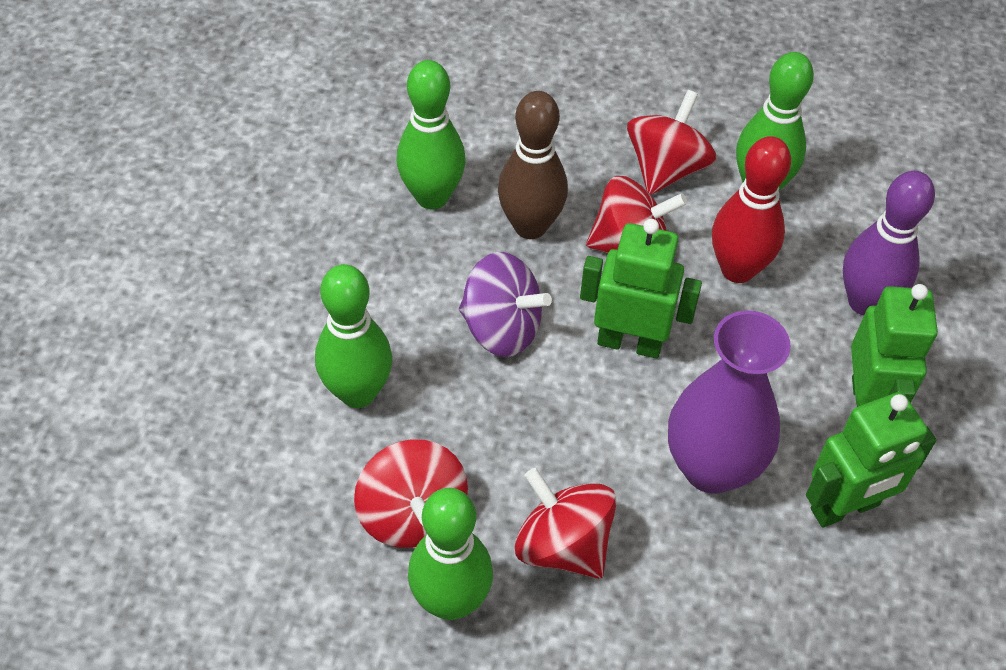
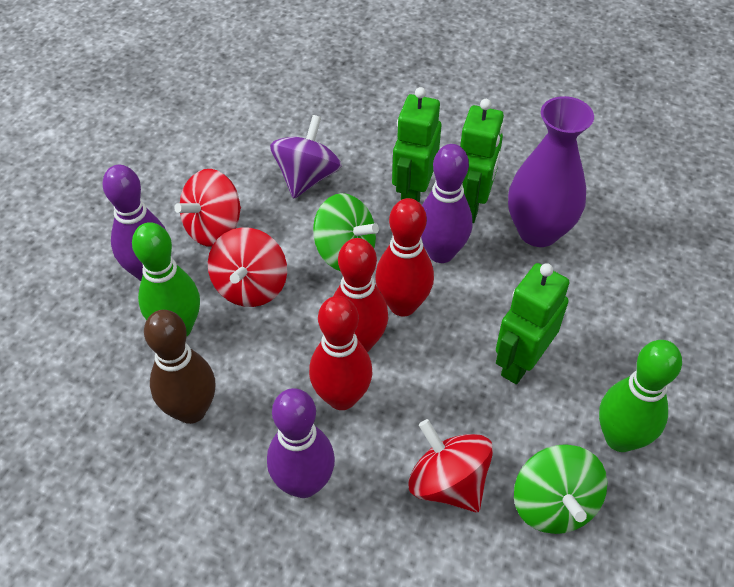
green bowling pin: 4 -> 2
green spinning top: 0 -> 2
purple bowling pin: 1 -> 3
red bowling pin: 1 -> 3
red spinning top: 4 -> 3

